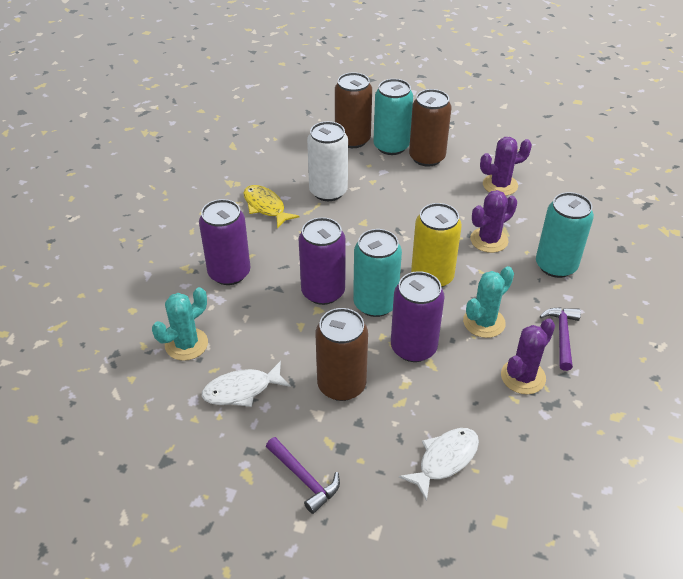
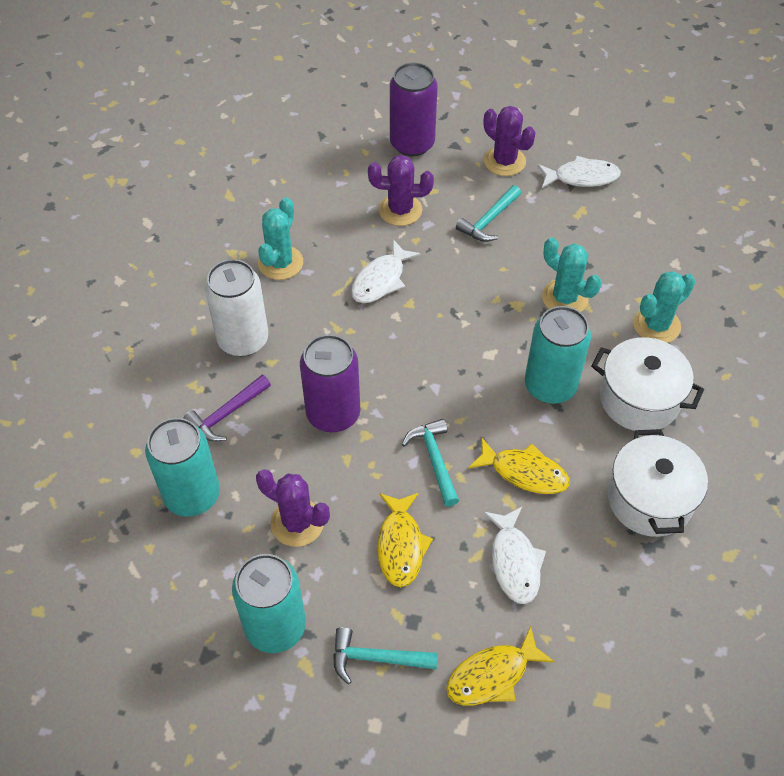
brown can: 3 -> 0
purple can: 3 -> 2
purple hammer: 2 -> 1
turquoise cactus: 2 -> 3
turquoise hammer: 0 -> 3
white fish: 2 -> 3
white pot: 0 -> 2
yellow can: 1 -> 0
yellow fish: 1 -> 3

